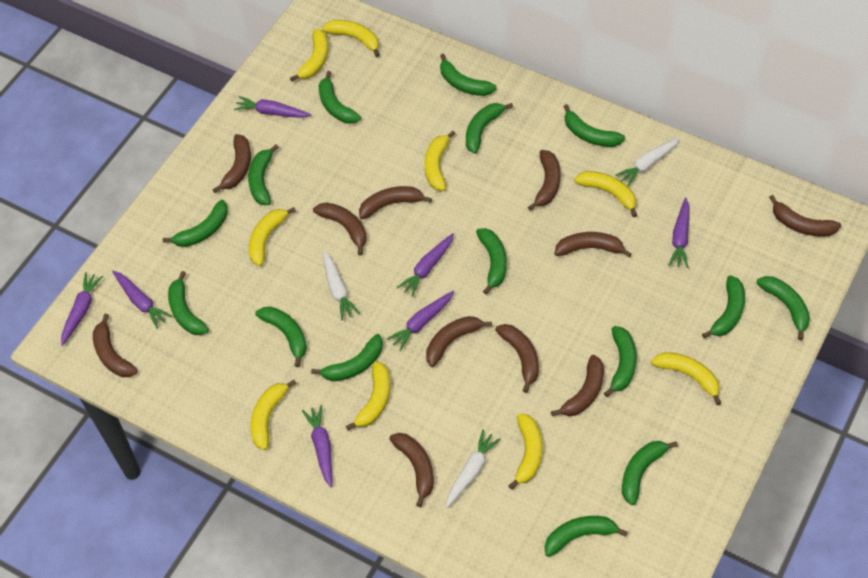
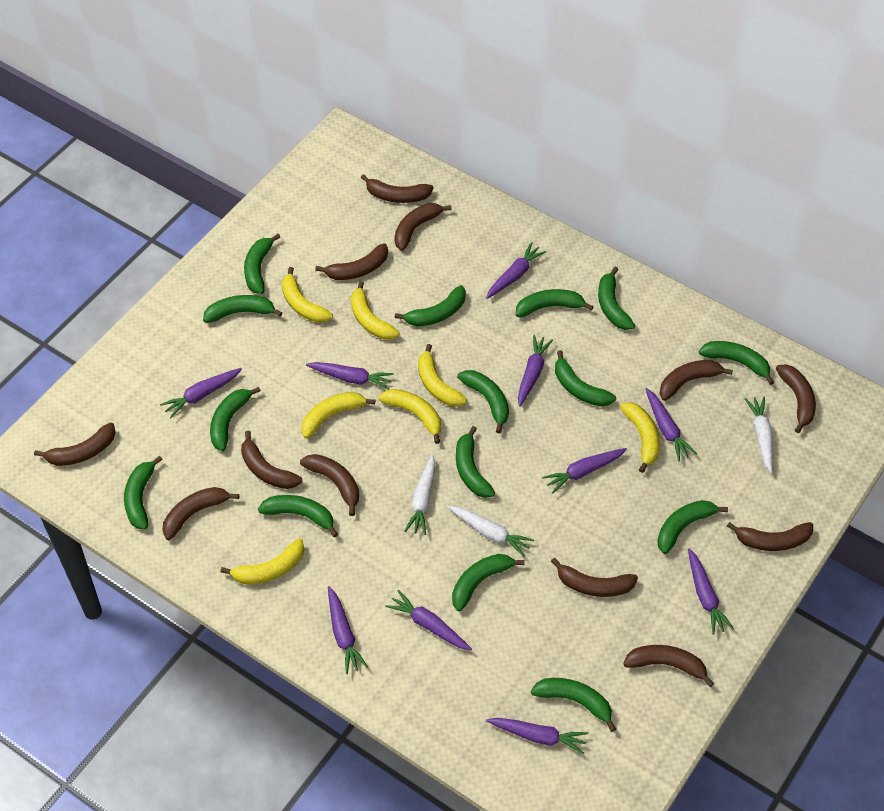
brown banana: 11 -> 12
purple carrot: 7 -> 10
yellow banana: 9 -> 7

